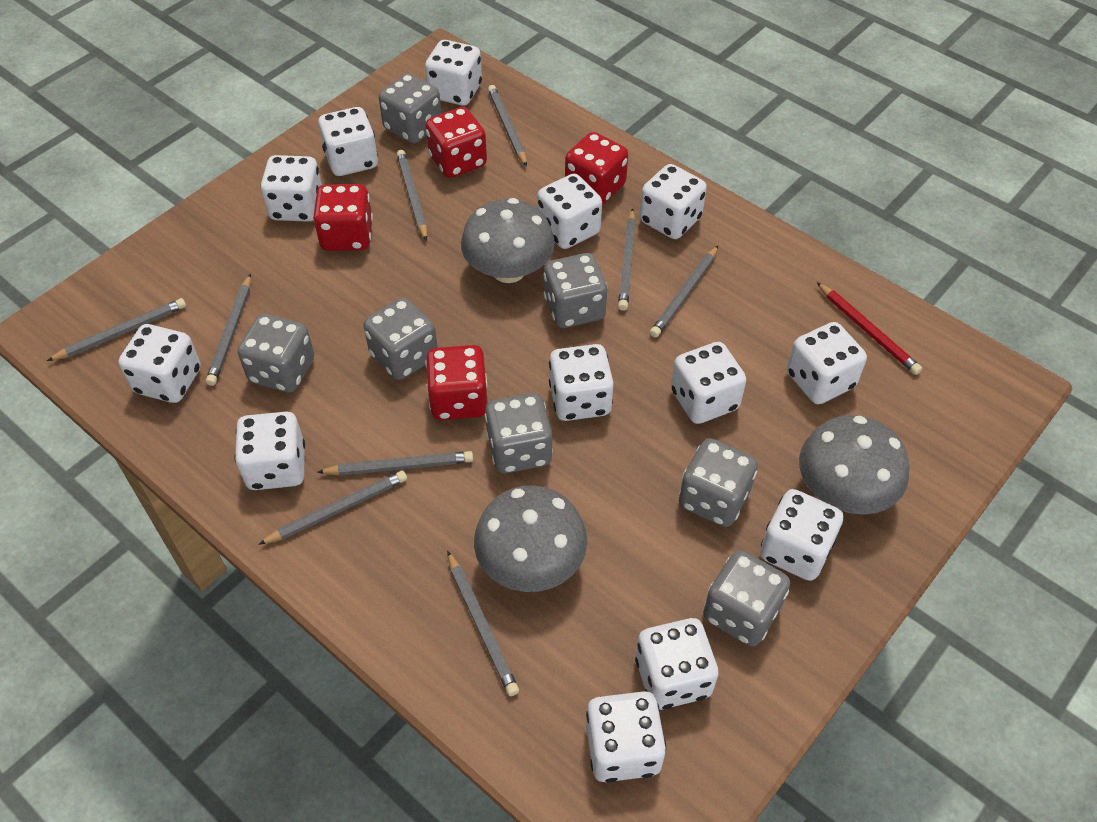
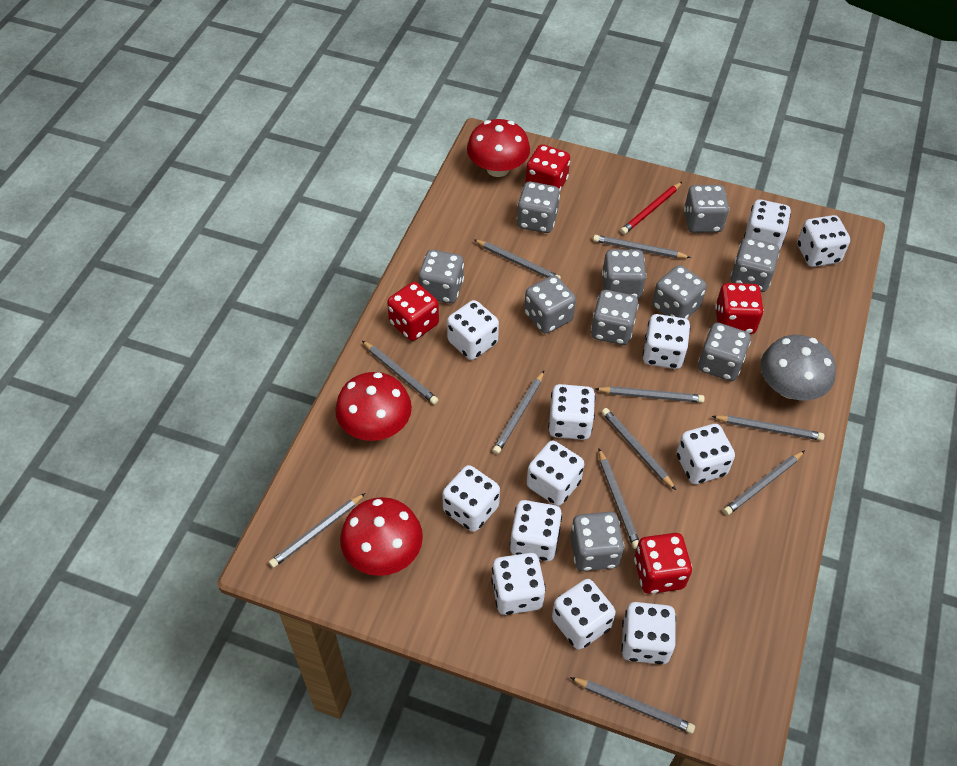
grey dice: 7 -> 10
grey mushroom: 3 -> 1
grey pencil: 9 -> 11
red mushroom: 0 -> 3
white dice: 13 -> 12

